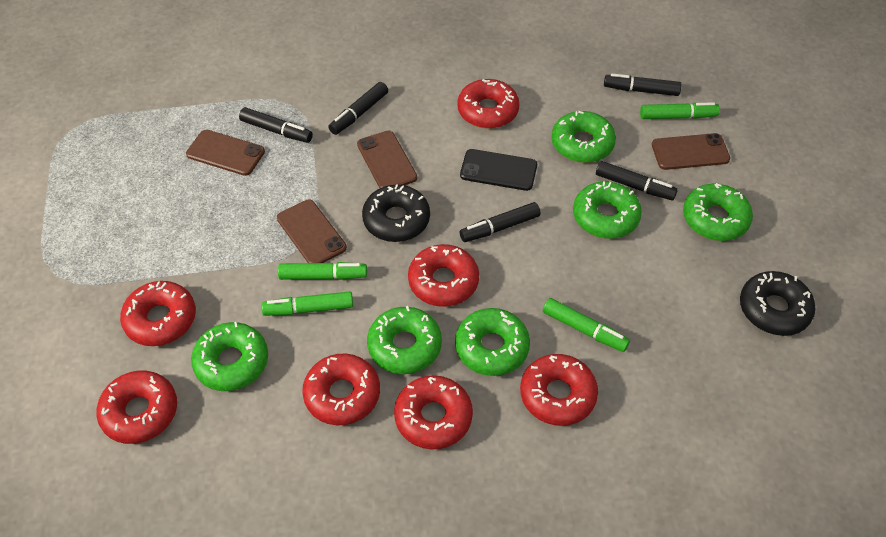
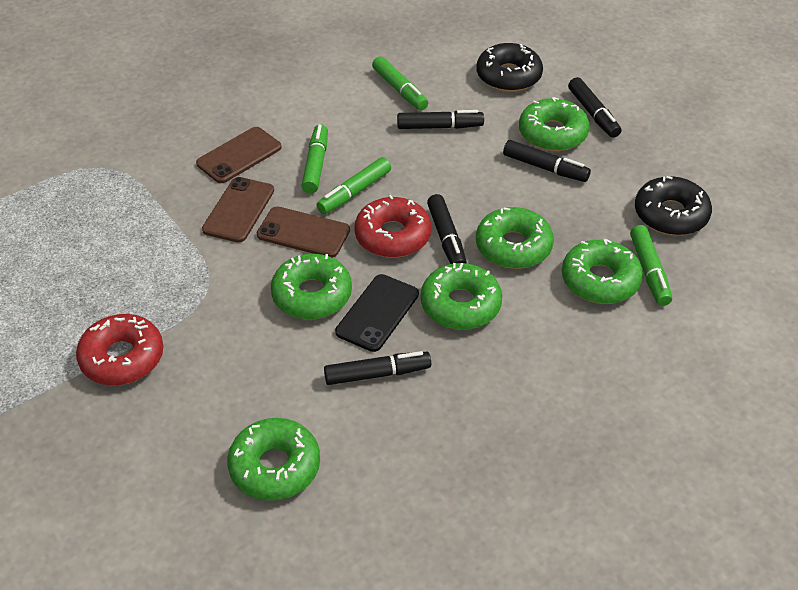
brown phone: 4 -> 3
red donut: 7 -> 2

